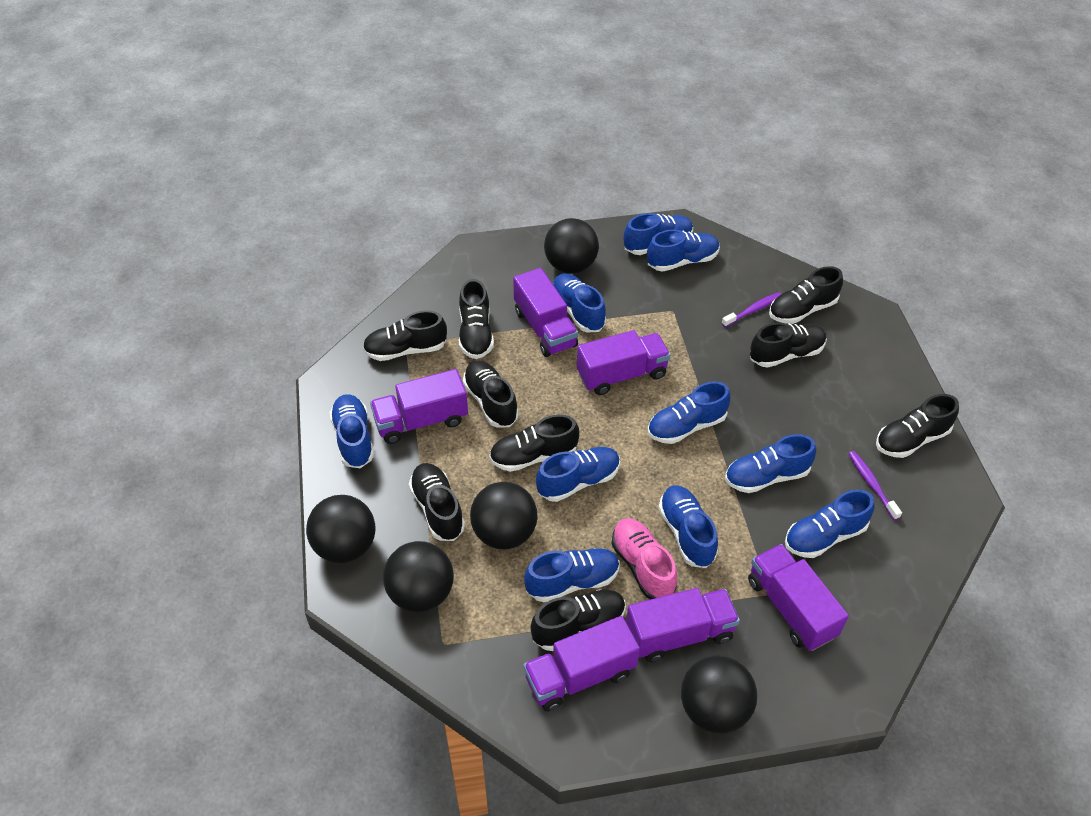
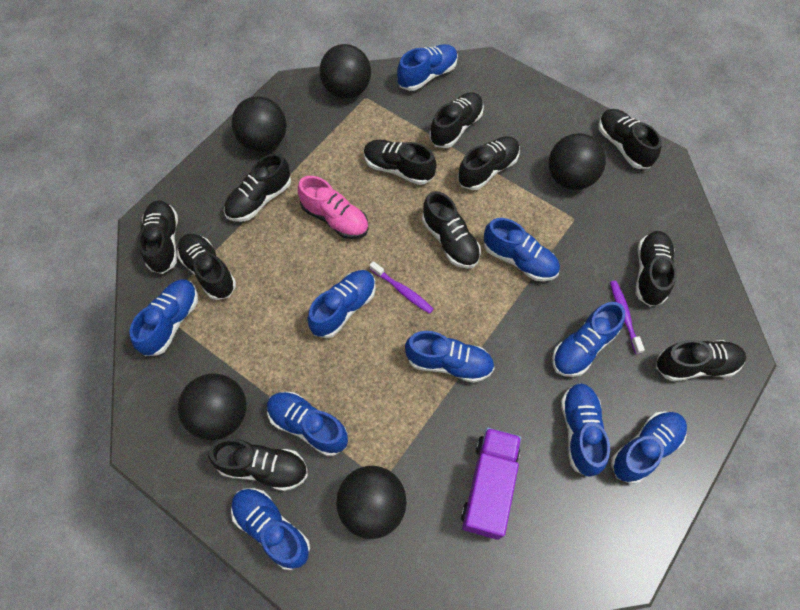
black shoe: 9 -> 11
purple truck: 6 -> 1

